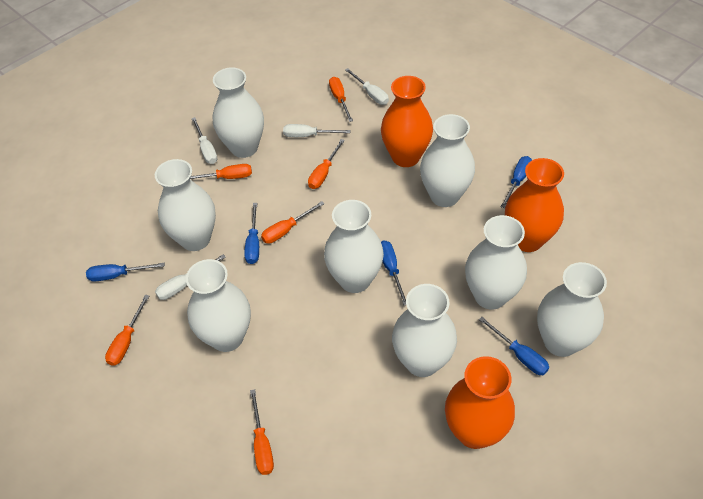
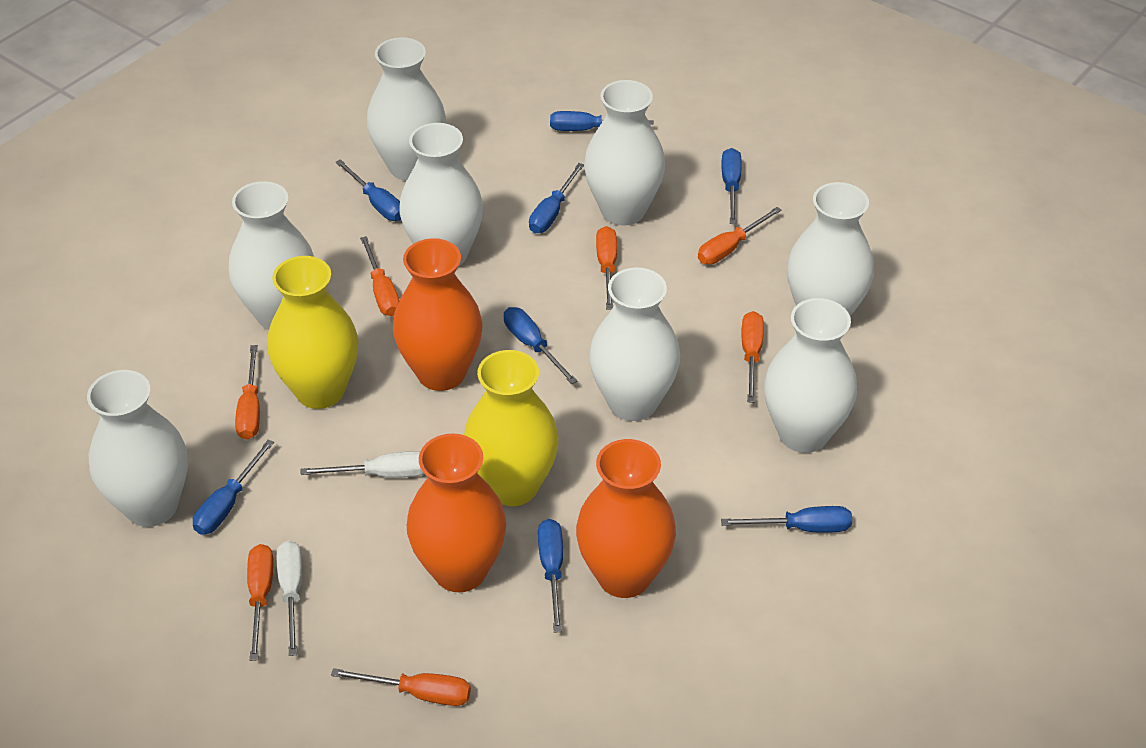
blue screwdriver: 5 -> 8
orange screwdriver: 6 -> 7
white screwdriver: 4 -> 2
yellow vase: 0 -> 2

